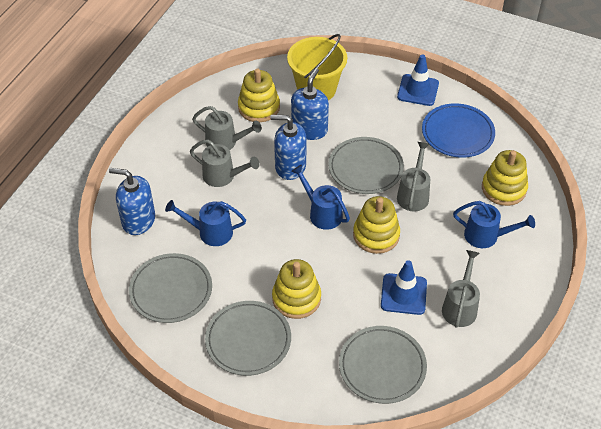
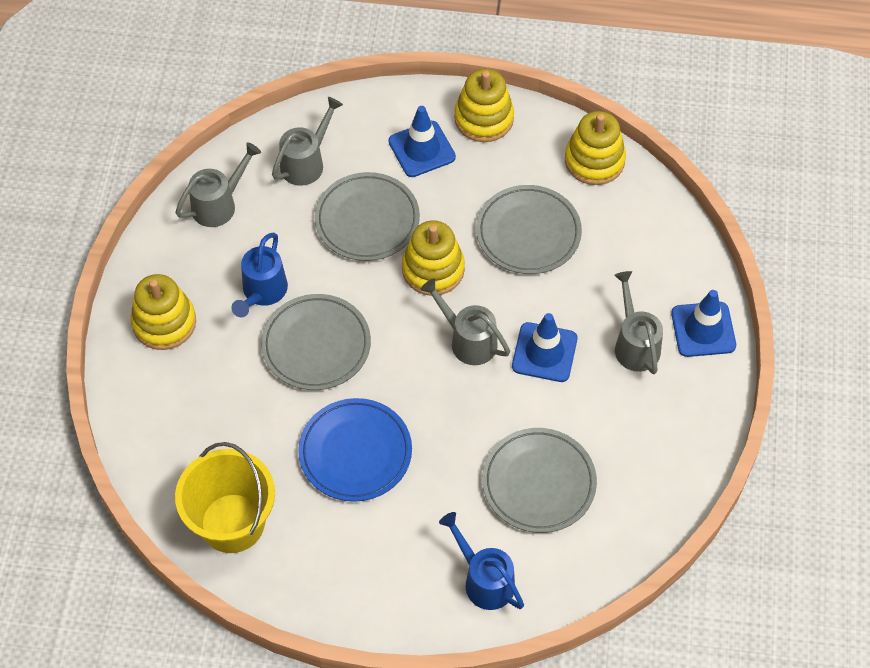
blue soap dispenser: 3 -> 0
blue traffic cone: 2 -> 3
blue watering can: 3 -> 2

